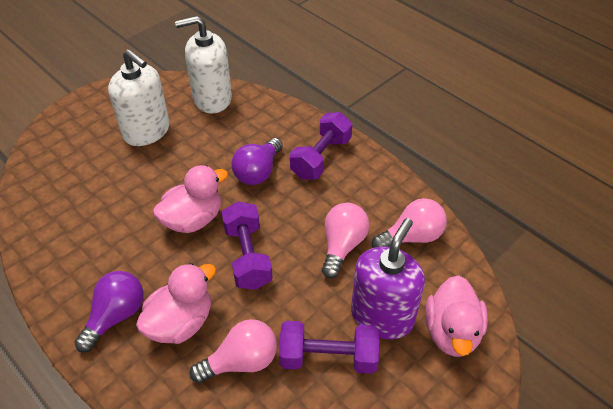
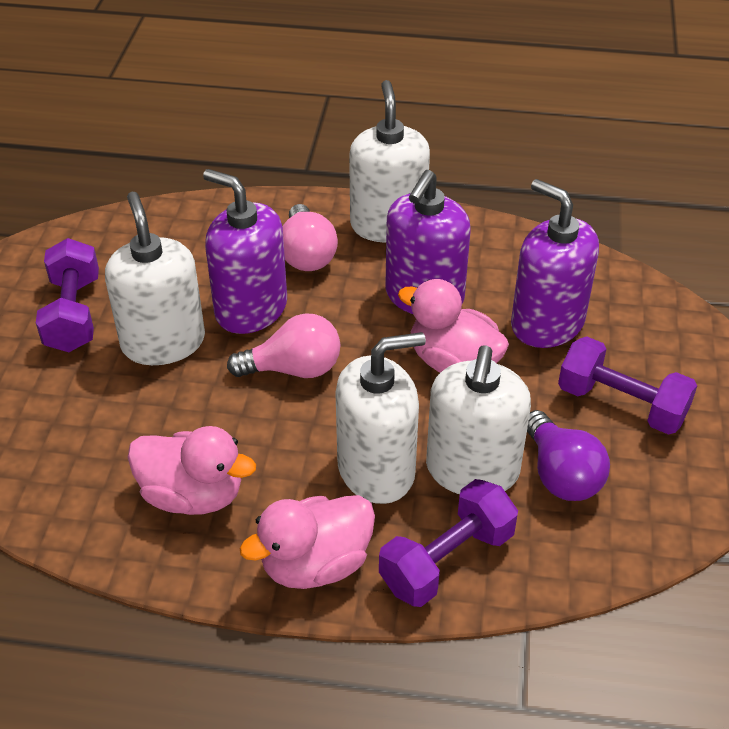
pink light bulb: 3 -> 2
purple light bulb: 2 -> 1
purple soap dispenser: 1 -> 3
white soap dispenser: 2 -> 4

